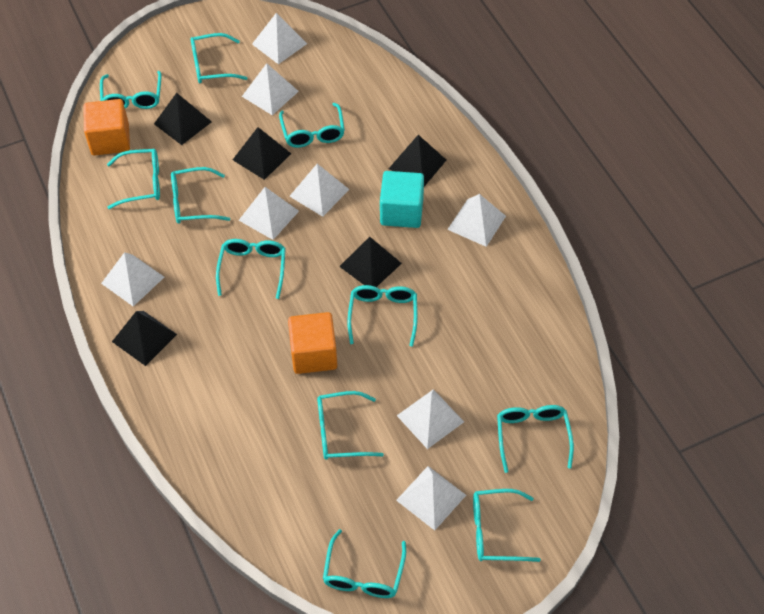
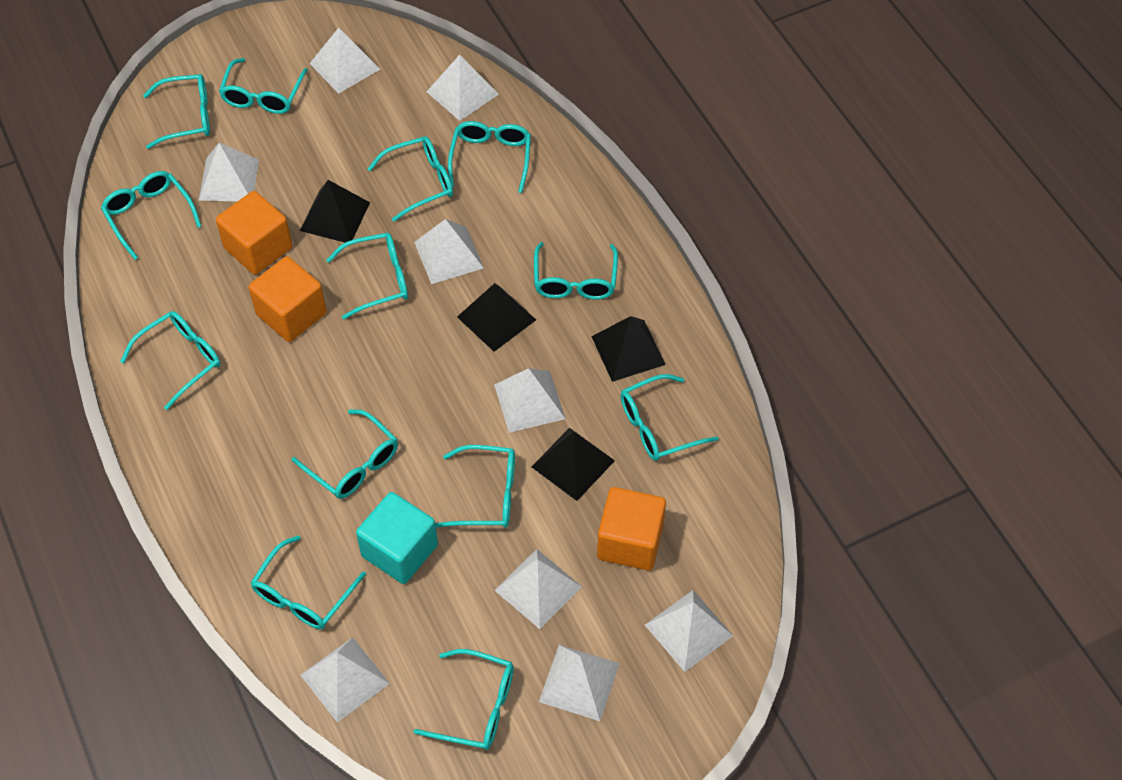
black pyramid: 5 -> 4
orange cube: 2 -> 3
turquoise glasses: 11 -> 13
white pyramid: 8 -> 9

